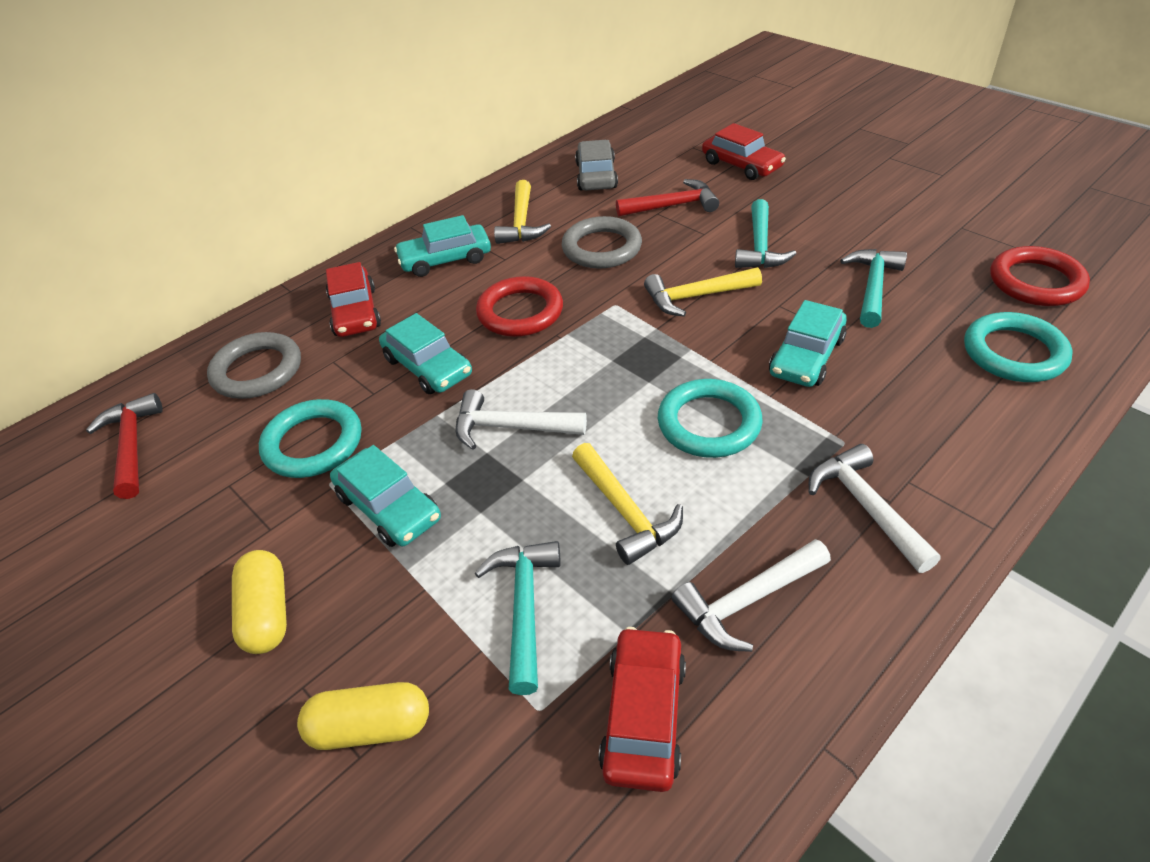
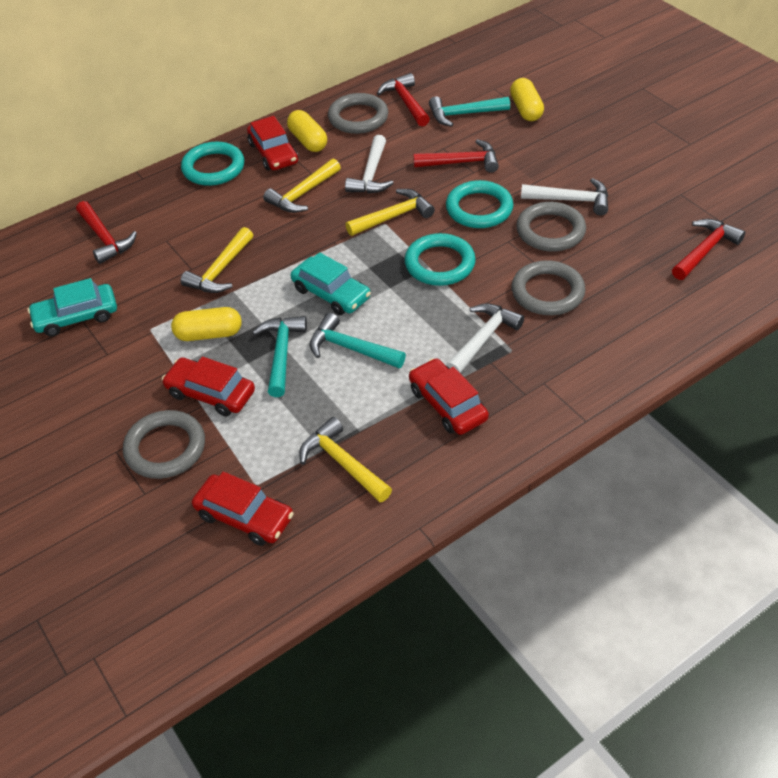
grey car: 1 -> 0
grey ring: 2 -> 4
red car: 3 -> 4
red hammer: 2 -> 4
red ring: 2 -> 0
turquoise car: 4 -> 2
yellow capsule: 2 -> 3
yellow hammer: 3 -> 4

